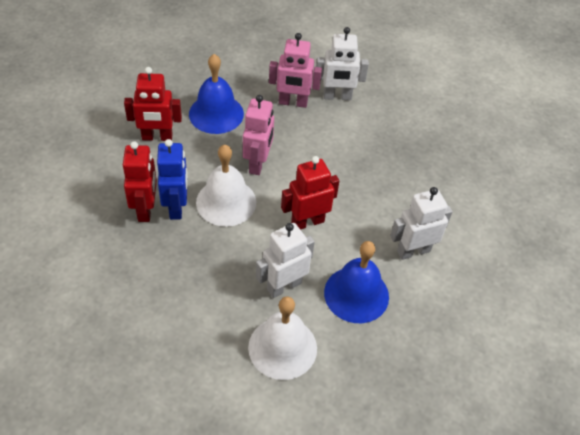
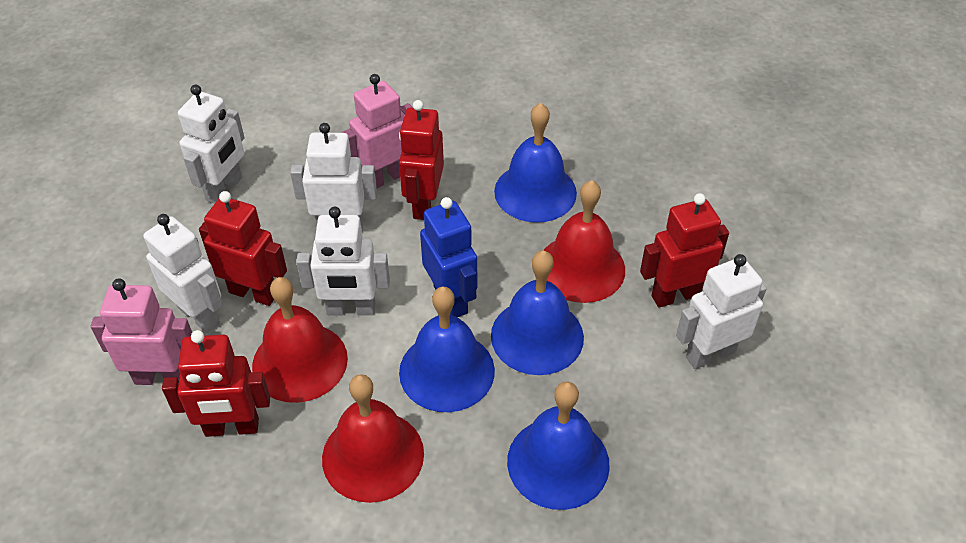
blue bell: 2 -> 4
red bell: 0 -> 3
red robot: 3 -> 4
white bell: 2 -> 0
white robot: 3 -> 5

